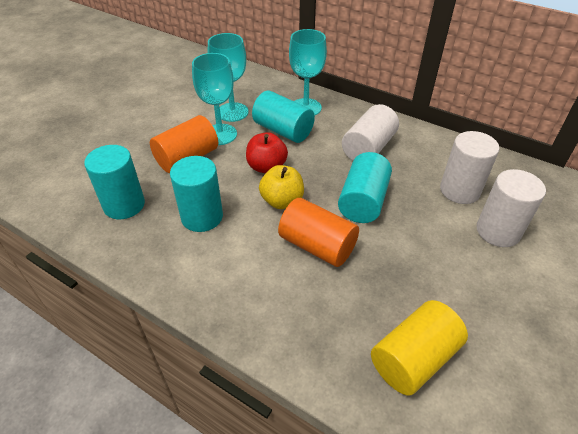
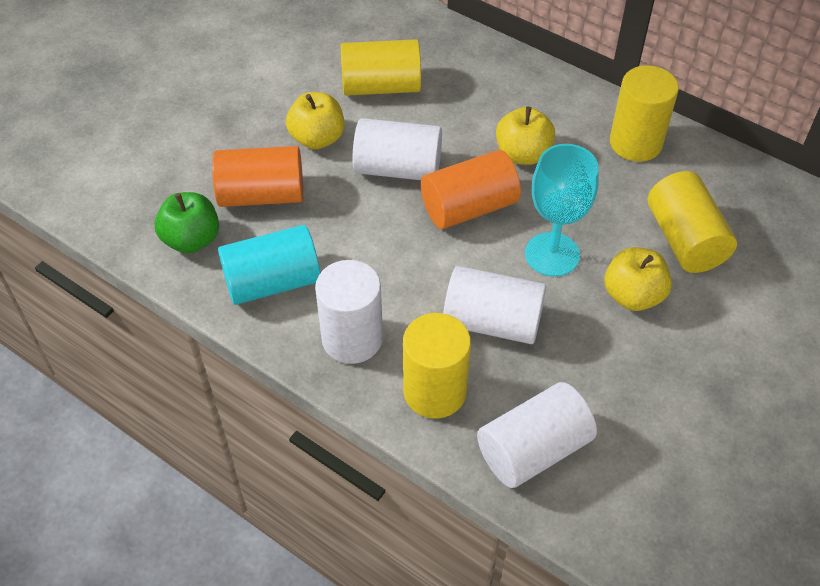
green apple: 0 -> 1
red apple: 1 -> 0
turquoise cylinder: 4 -> 1
turquoise goblet: 3 -> 1
white cylinder: 3 -> 4
yellow apple: 1 -> 3
yellow cylinder: 1 -> 4

